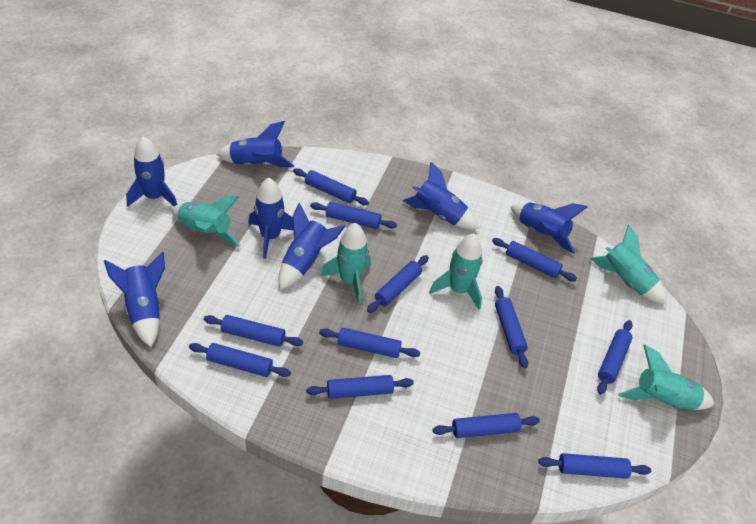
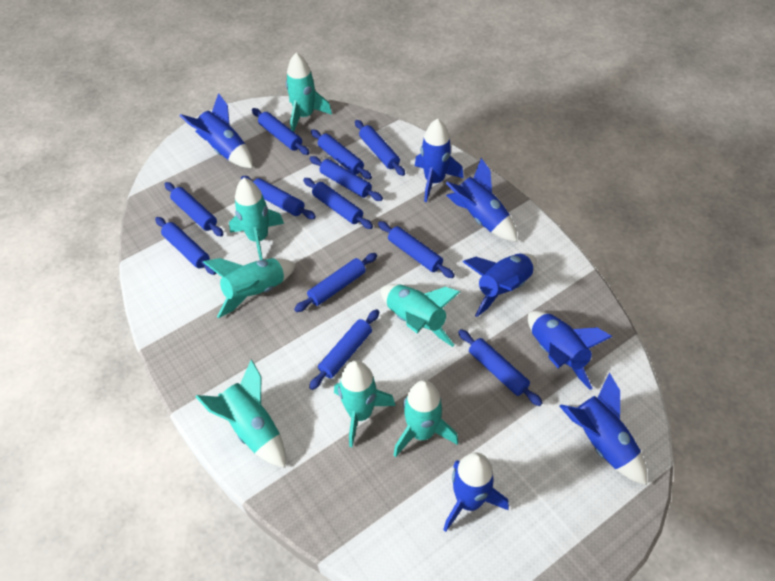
turquoise rocket: 5 -> 7

